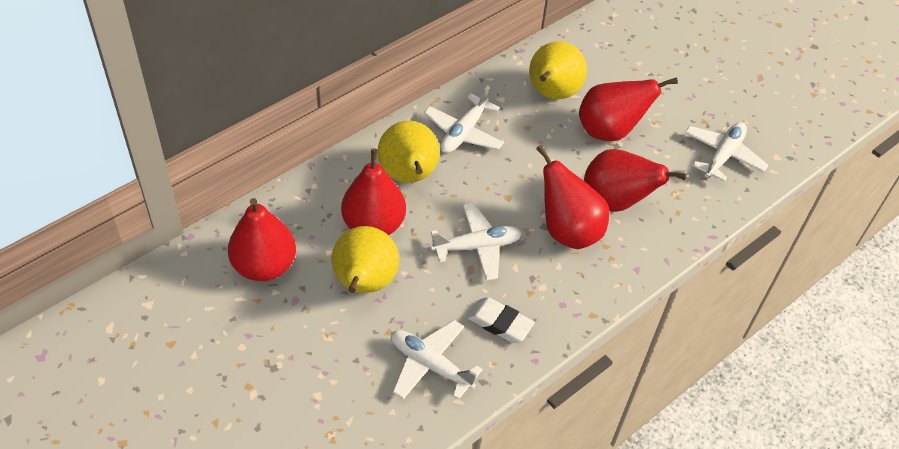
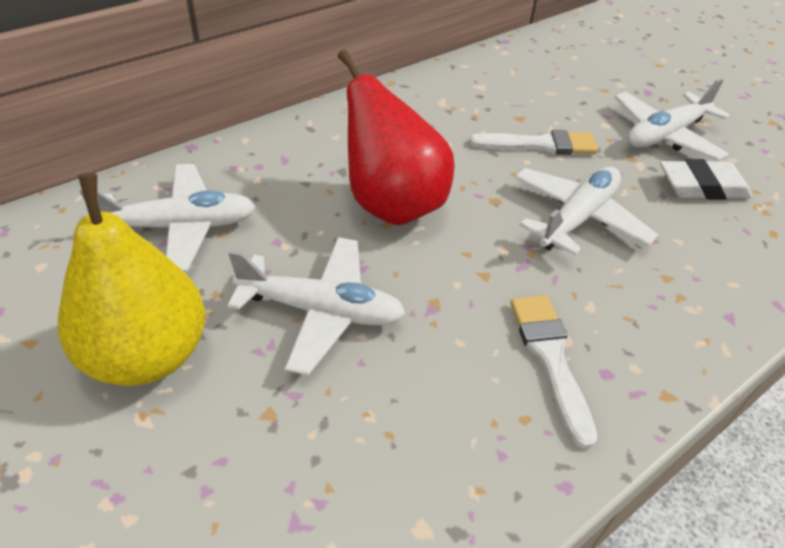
red pear: 5 -> 1
white brush: 0 -> 2
yellow pear: 3 -> 1

